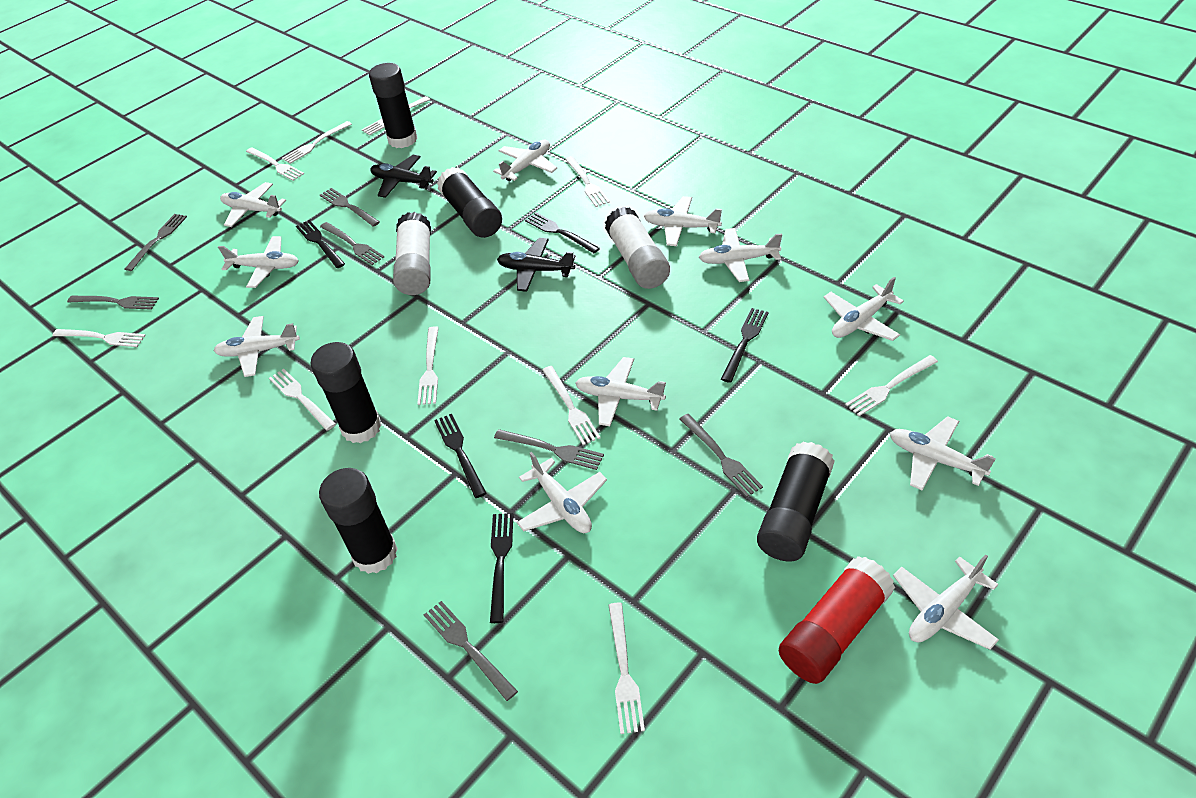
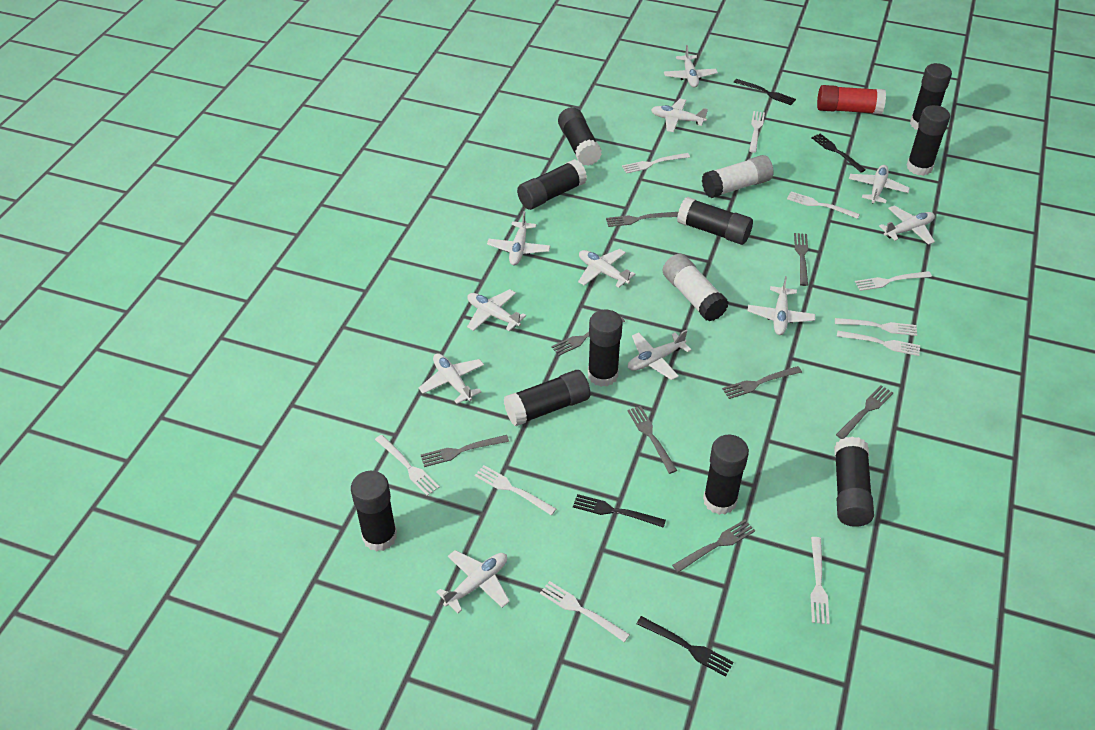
black fork: 5 -> 4
black glue stick: 5 -> 10
black plane: 2 -> 0
grey fork: 7 -> 8

